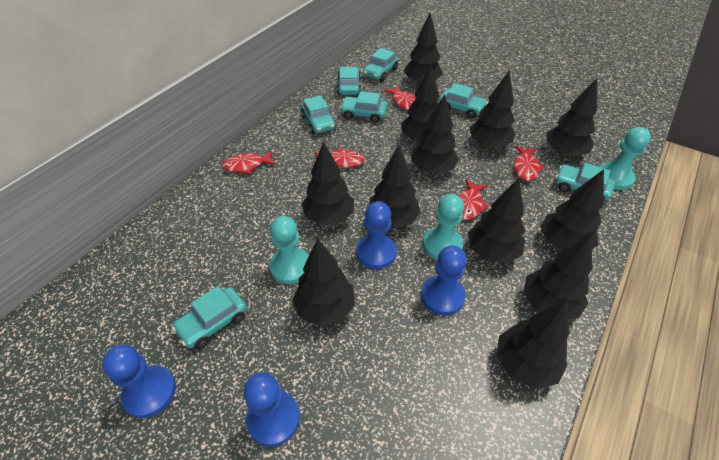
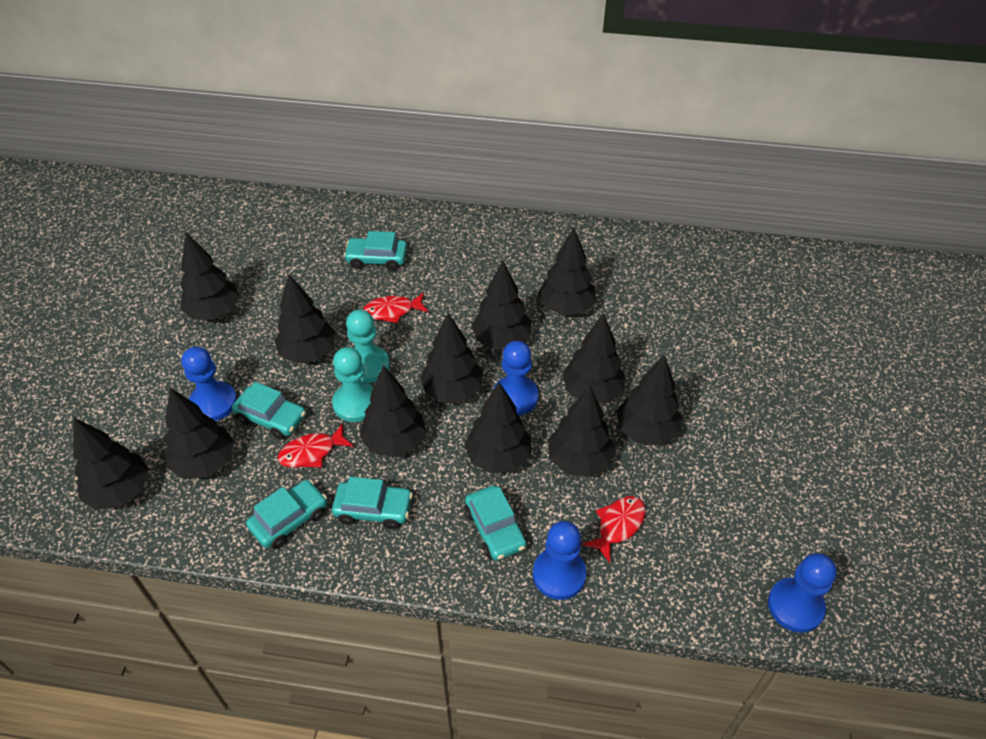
red fish: 5 -> 3
turquoise car: 7 -> 5
turquoise pawn: 3 -> 2

